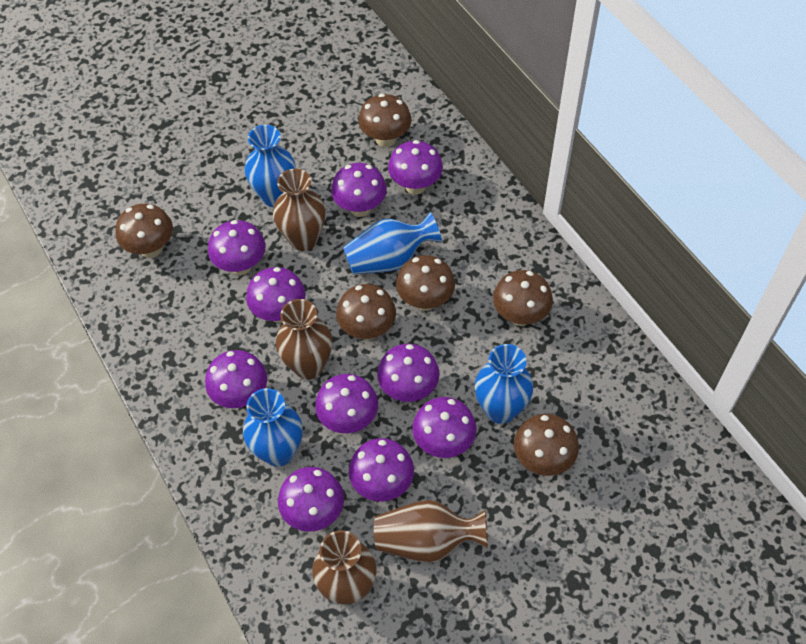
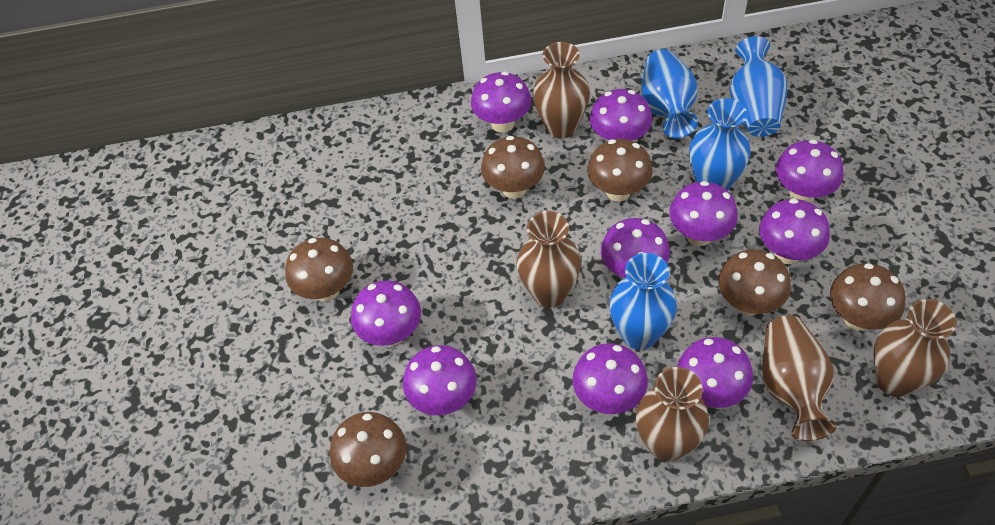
brown vase: 4 -> 5

